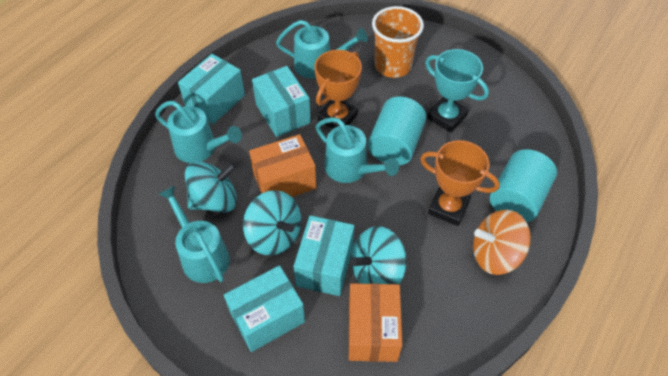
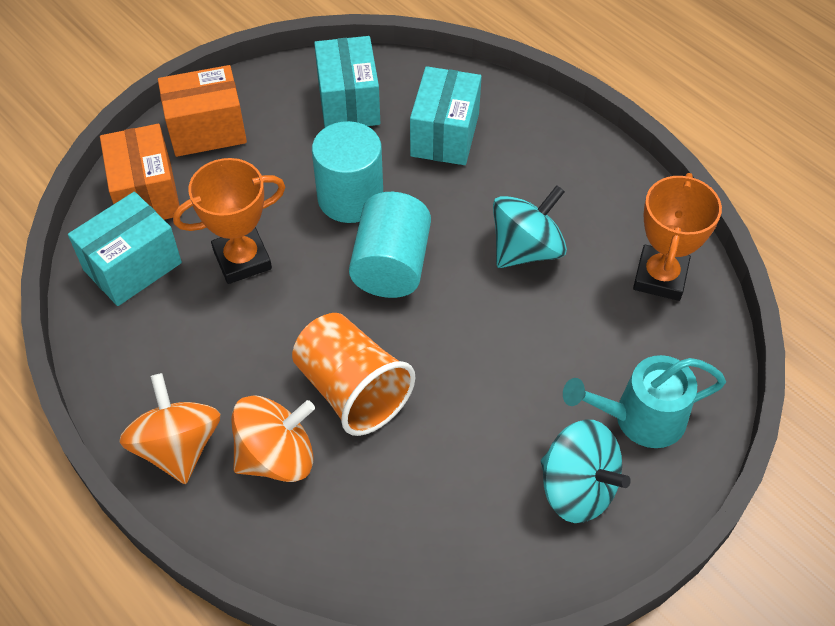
orange spinning top: 1 -> 2
turquoise box: 4 -> 3
turquoise spinning top: 3 -> 2
turquoise trophy: 1 -> 0
turquoise watering can: 4 -> 1

